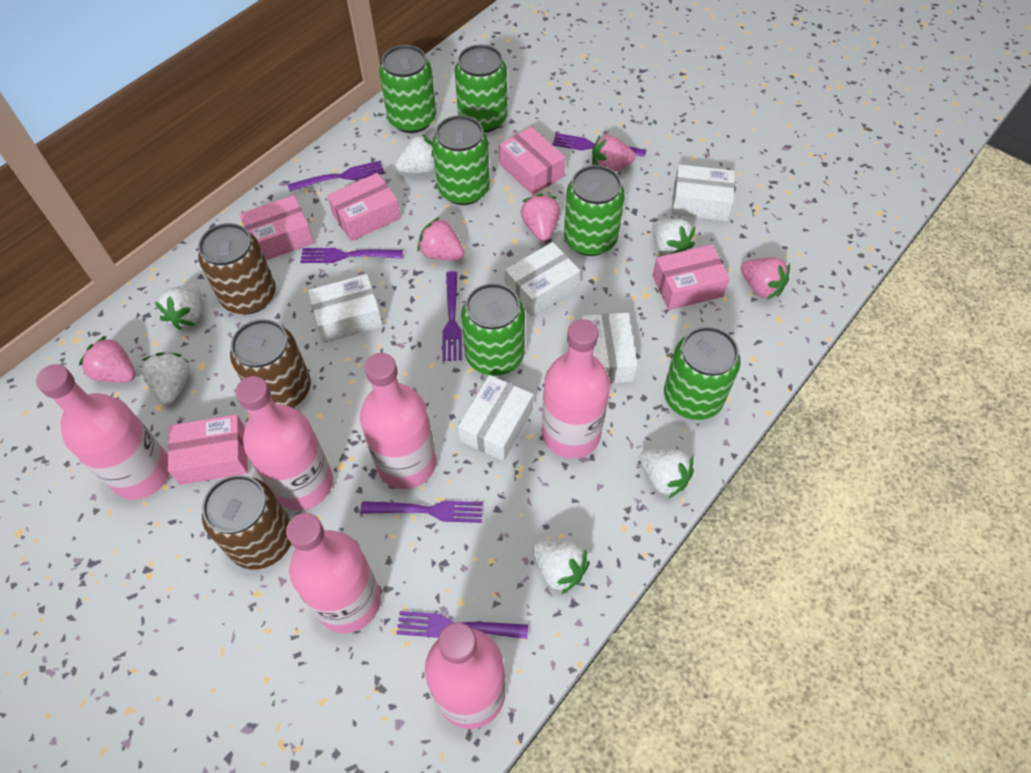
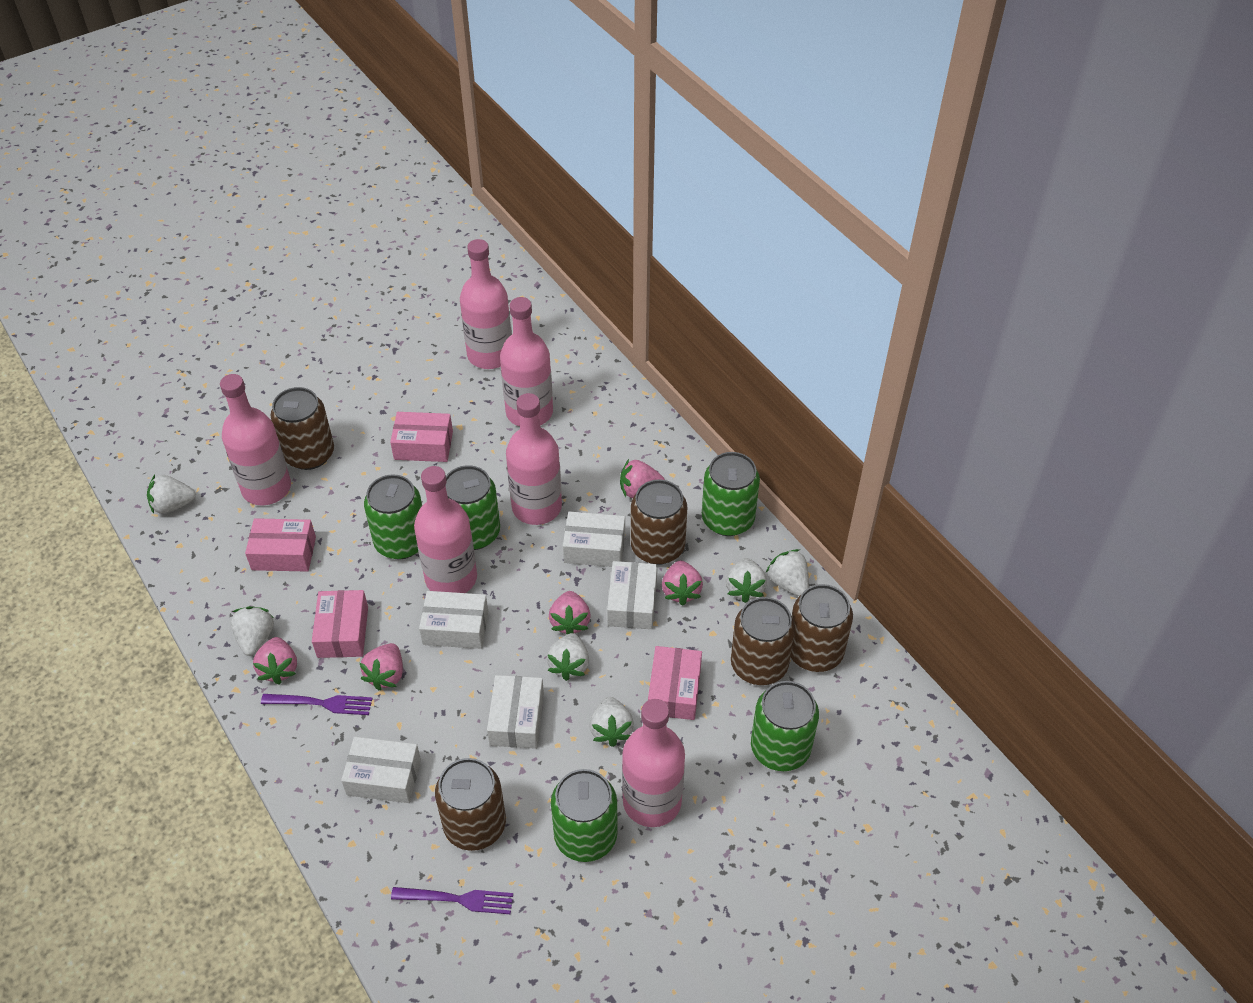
brown can: 3 -> 5
green can: 6 -> 5
pink box: 5 -> 4
purple fork: 6 -> 2

